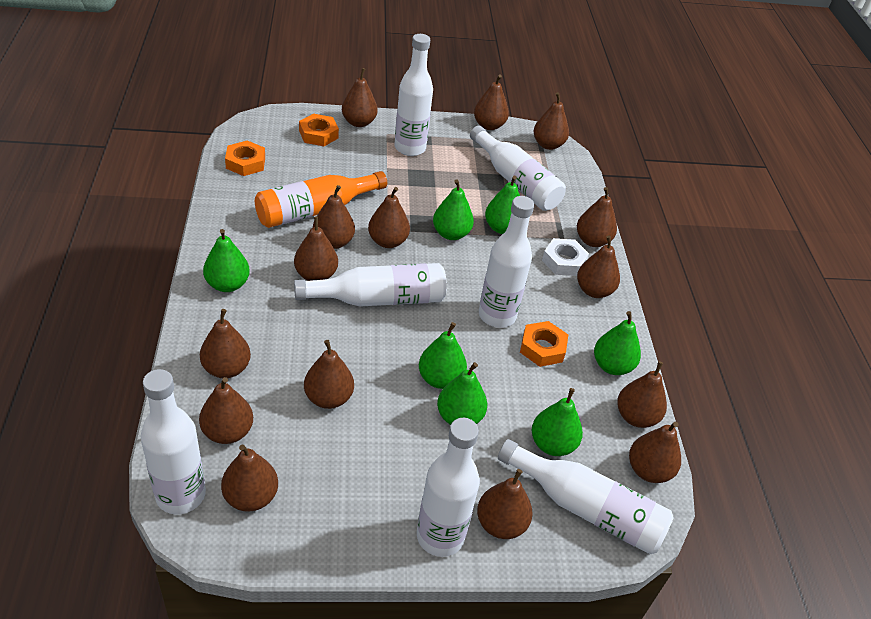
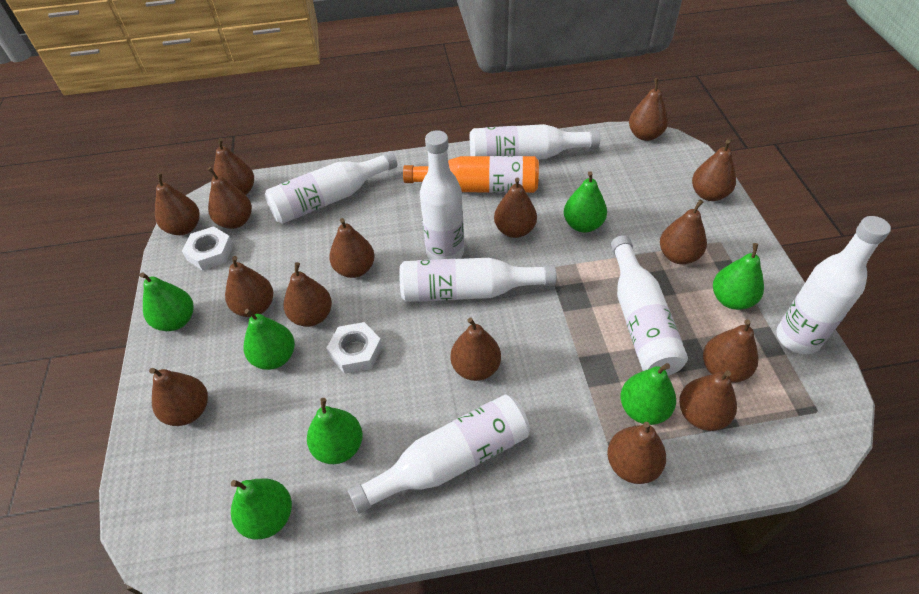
orange nut: 3 -> 0
white nut: 1 -> 2

